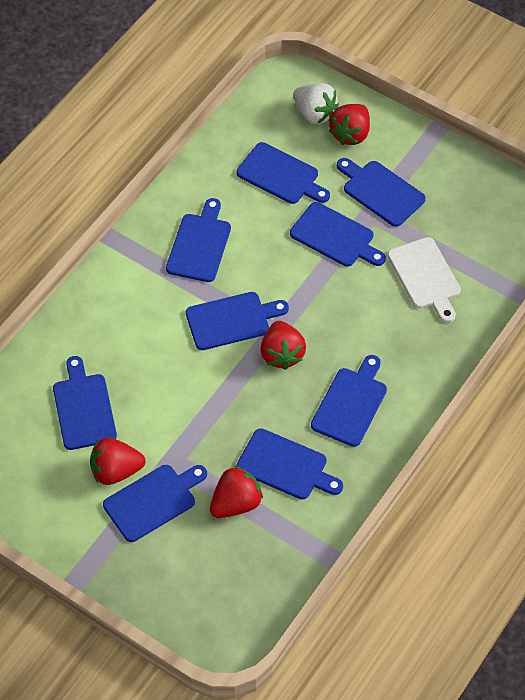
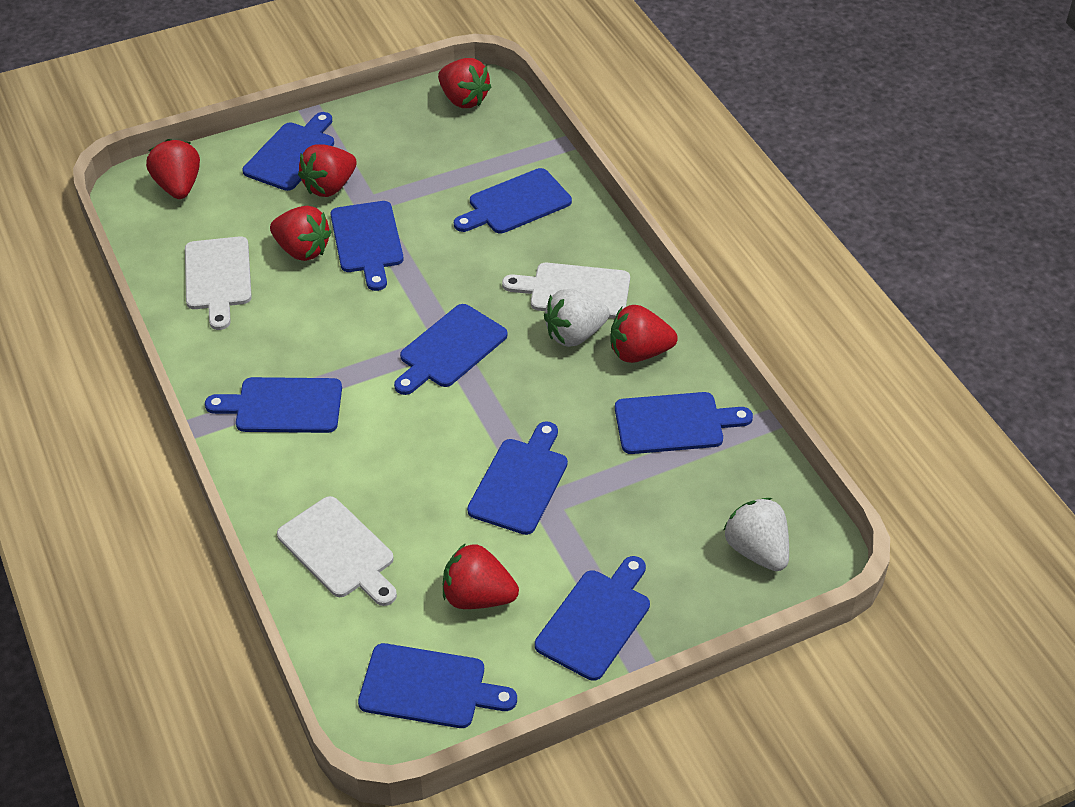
red strawberry: 4 -> 6
white cutting board: 1 -> 3
white strawberry: 1 -> 2

